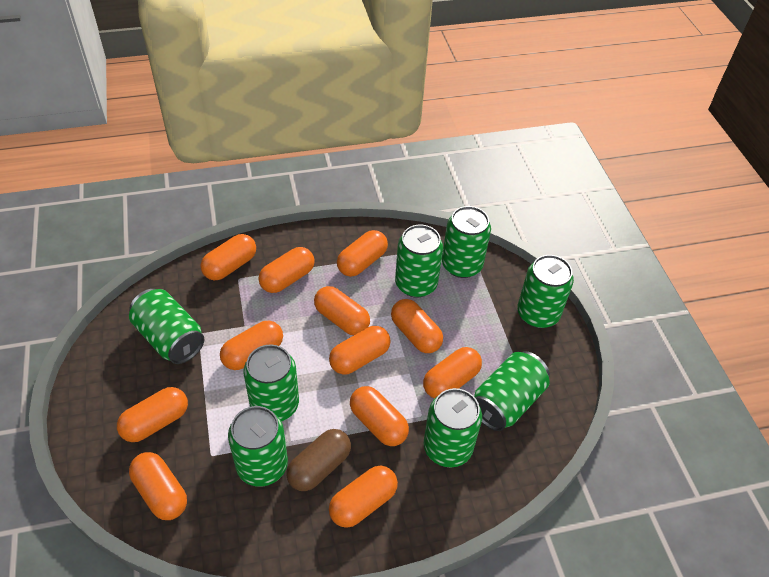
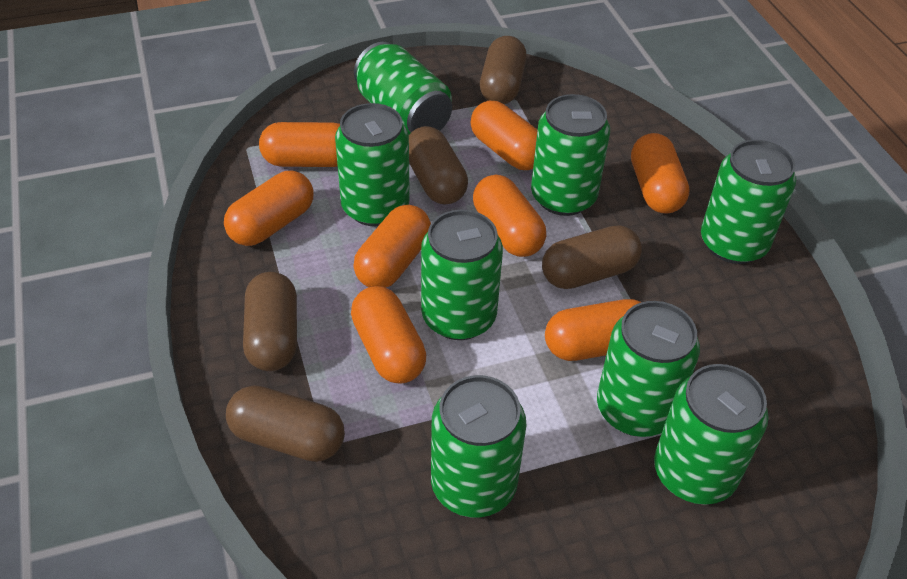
brown capsule: 1 -> 5
orange capsule: 12 -> 8

